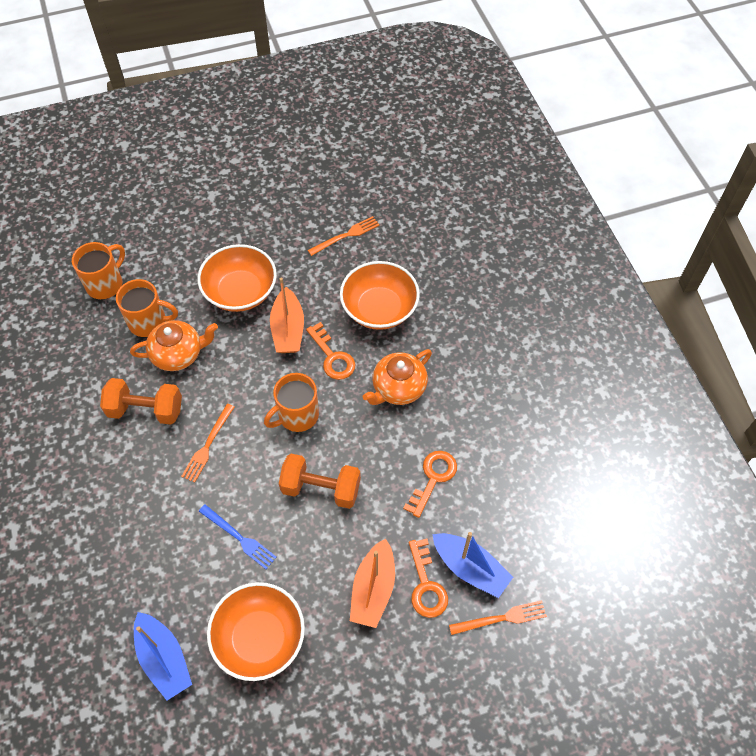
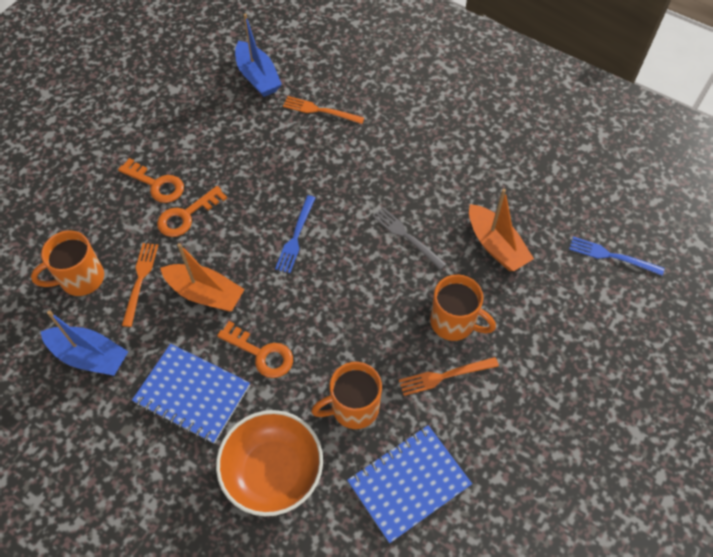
blue fork: 1 -> 2
blue notebook: 0 -> 2
grey fork: 0 -> 1
orange bowl: 3 -> 1
orange dumbbell: 2 -> 0
orange teapot: 2 -> 0

